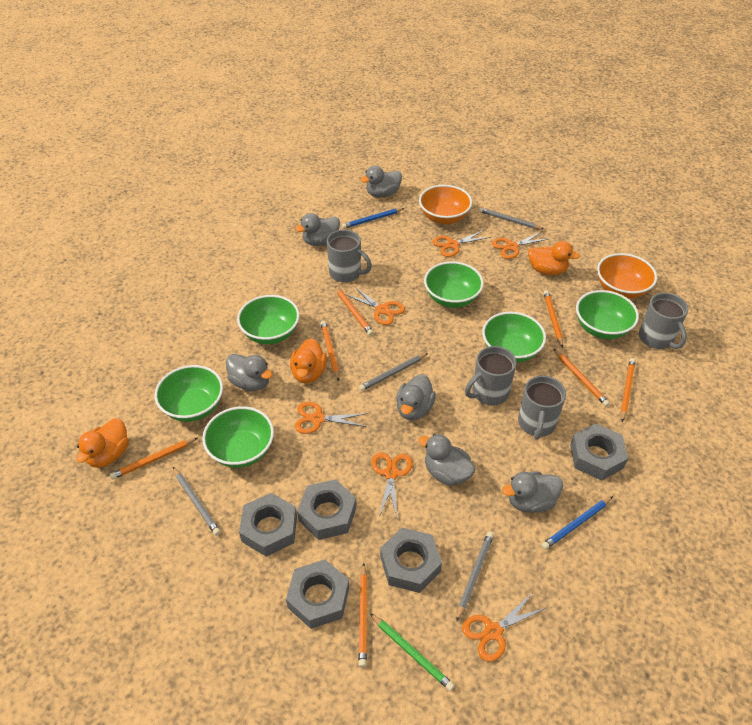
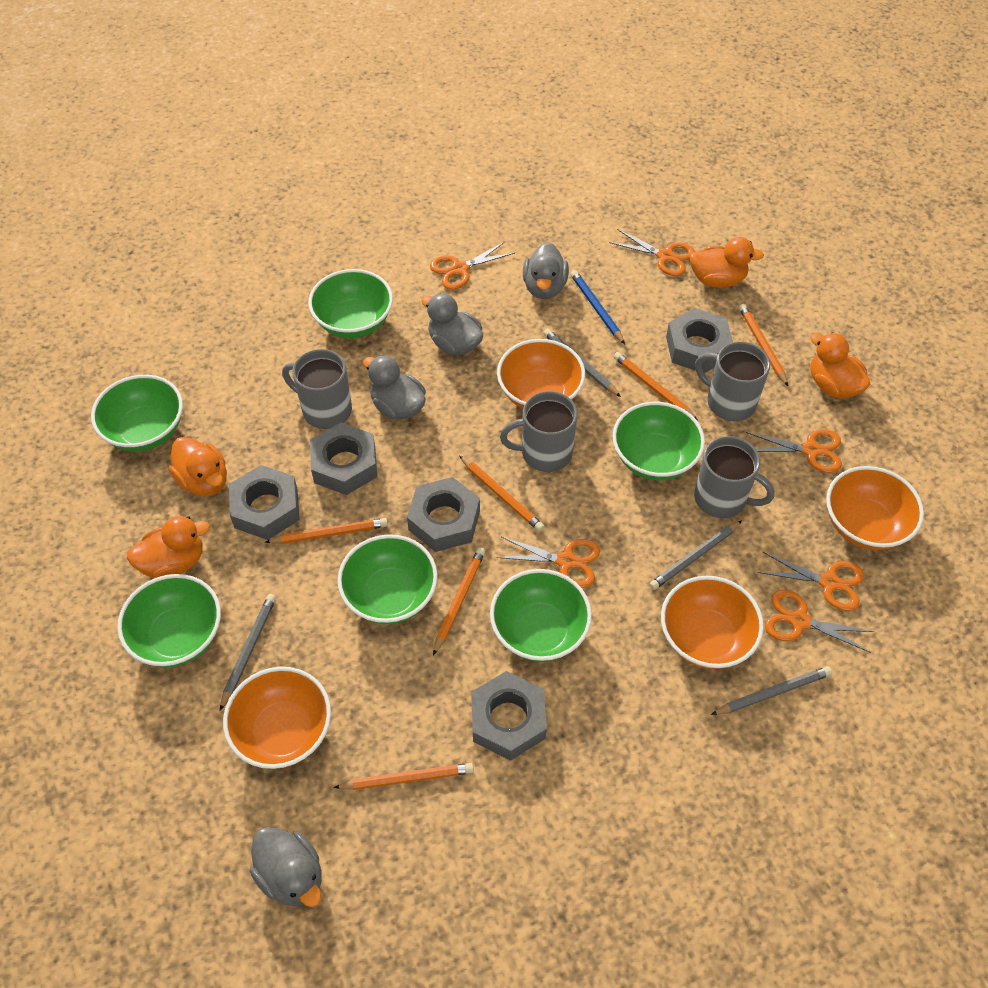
blue pencil: 2 -> 1
green pencil: 1 -> 0
grey duck: 6 -> 4
orange bowl: 2 -> 4
orange duck: 3 -> 4
orange pencil: 7 -> 6

